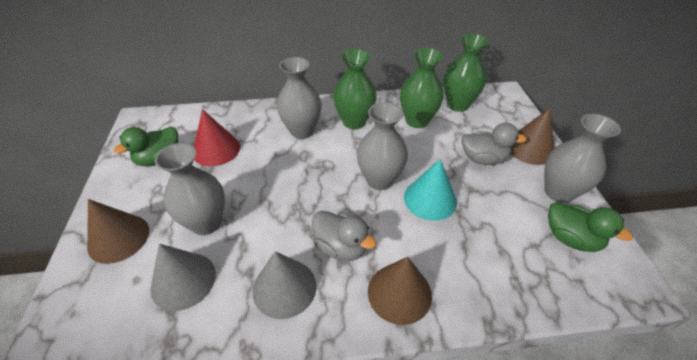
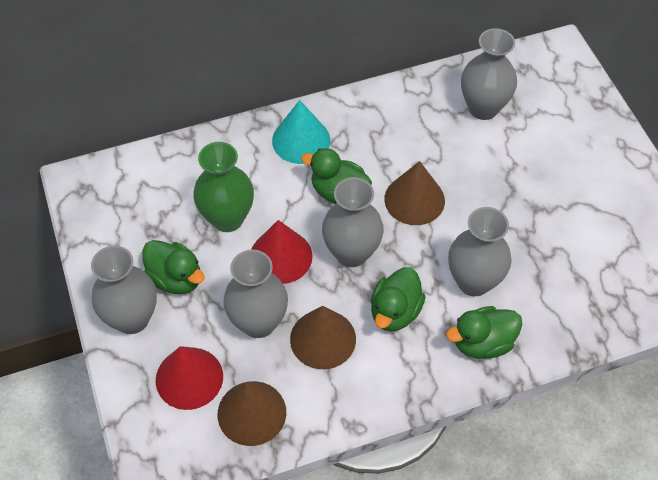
green duck: 2 -> 4
green vase: 3 -> 1
grey cone: 2 -> 0
grey duck: 2 -> 0
grey vase: 4 -> 5
red cone: 1 -> 2

